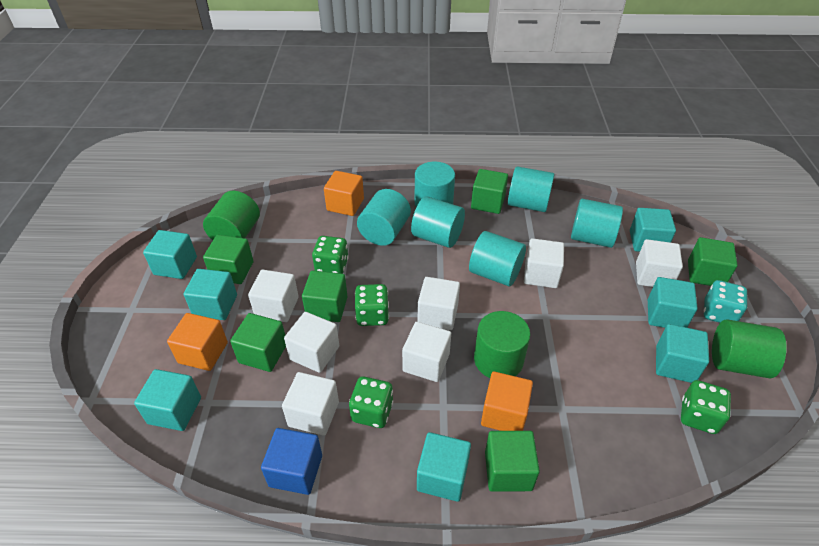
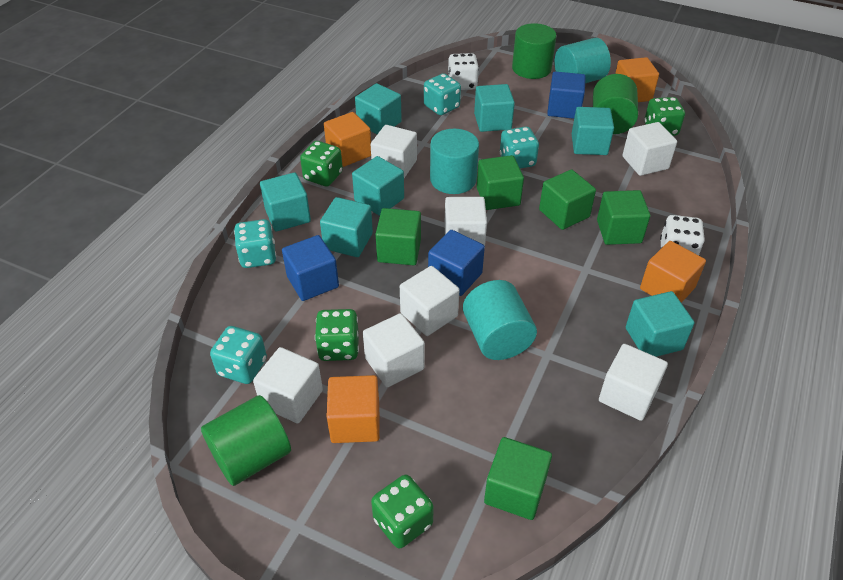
blue cube: 1 -> 3
green cube: 6 -> 5
orange cube: 3 -> 4
turquoise cylinder: 6 -> 3
turquoise dice: 1 -> 4
white dice: 0 -> 2

